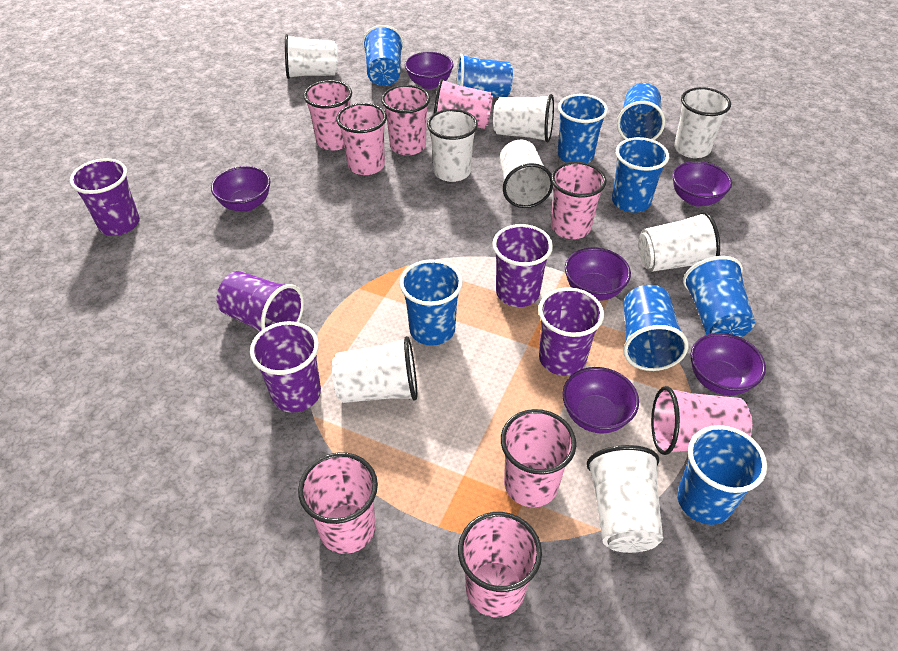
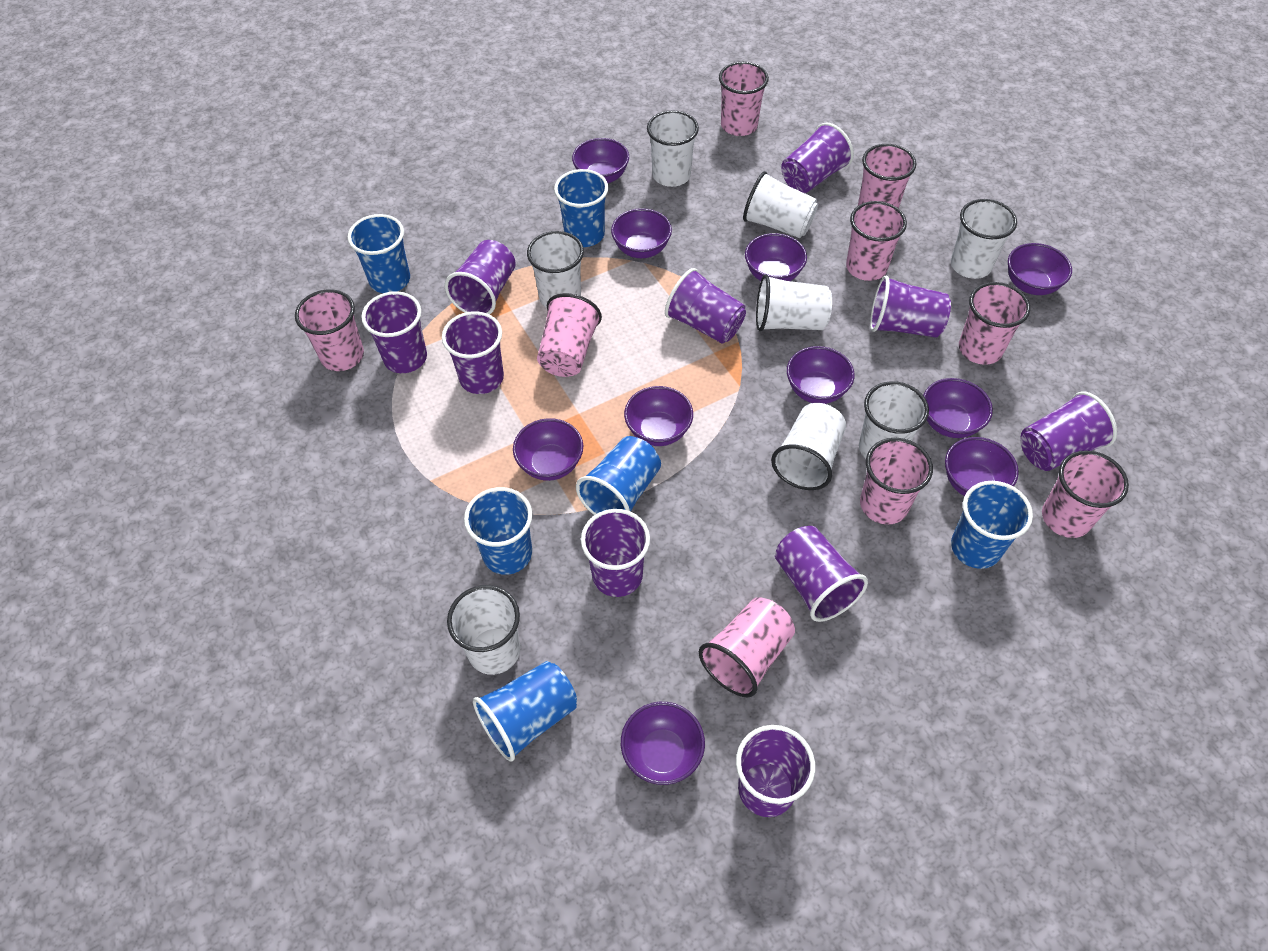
blue cup: 9 -> 6
purple bowl: 6 -> 10
purple cup: 5 -> 10

